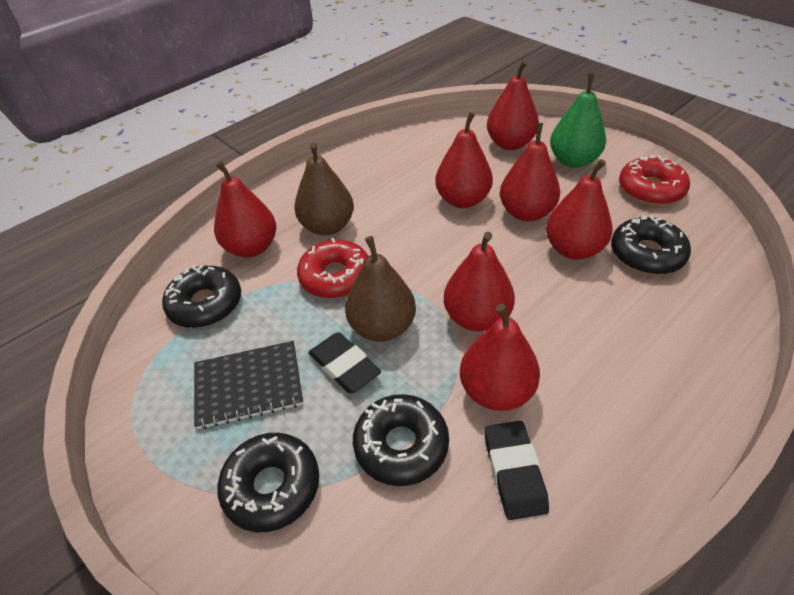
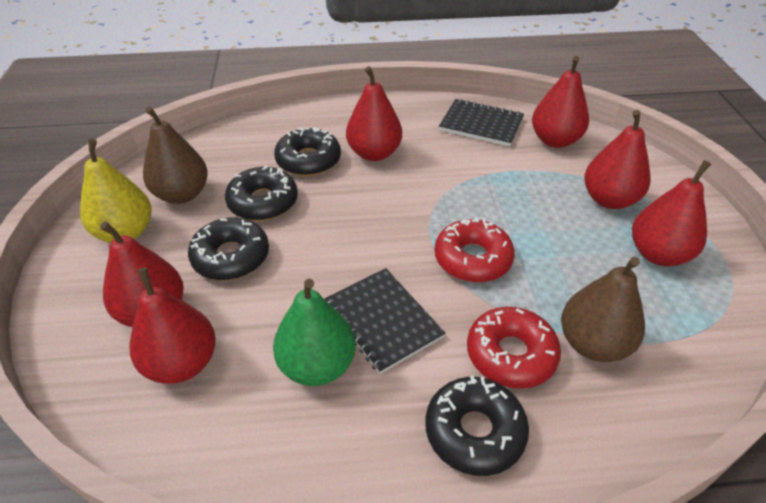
black eraser: 2 -> 0
black notebook: 1 -> 2
red pear: 7 -> 6
yellow pear: 0 -> 1

